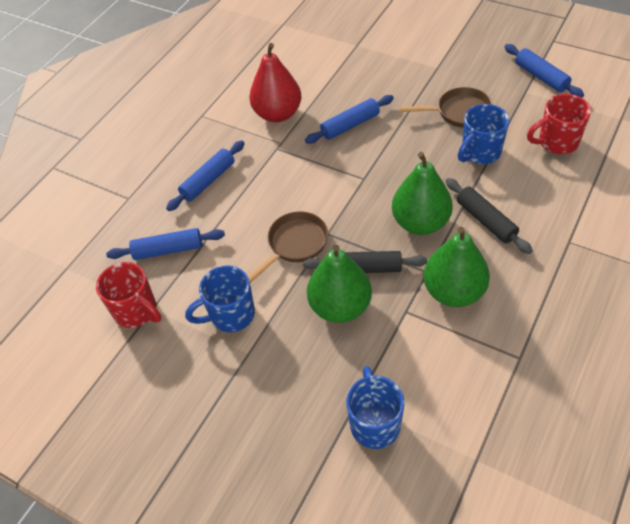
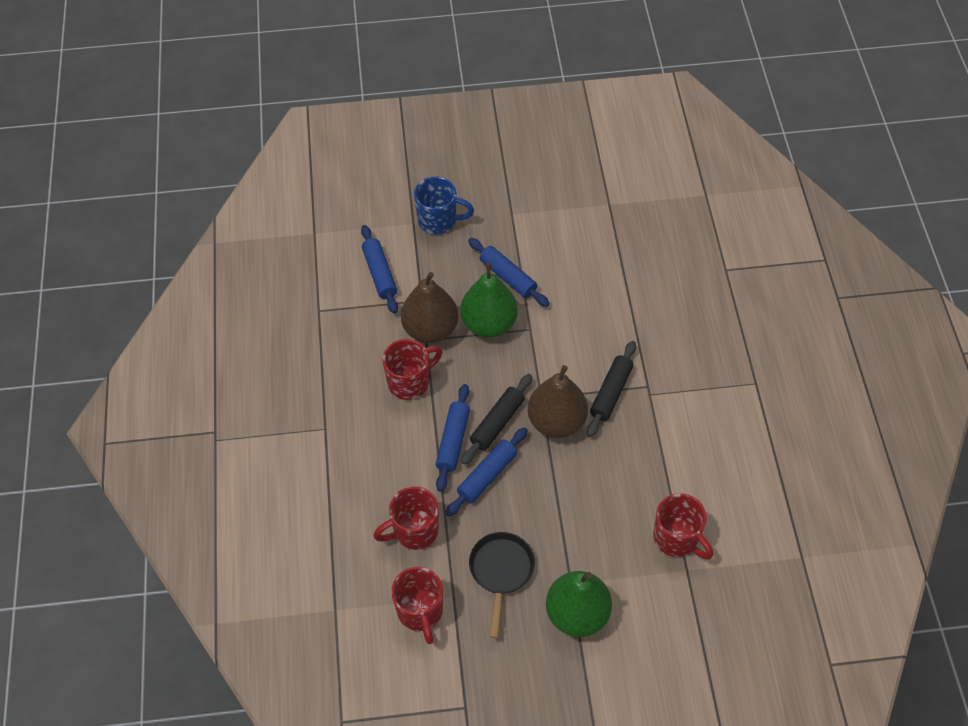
black pan: 0 -> 1
blue mug: 3 -> 1
brown pan: 2 -> 0
brown pear: 0 -> 2
green pear: 3 -> 2
red mug: 2 -> 4
red pear: 1 -> 0

